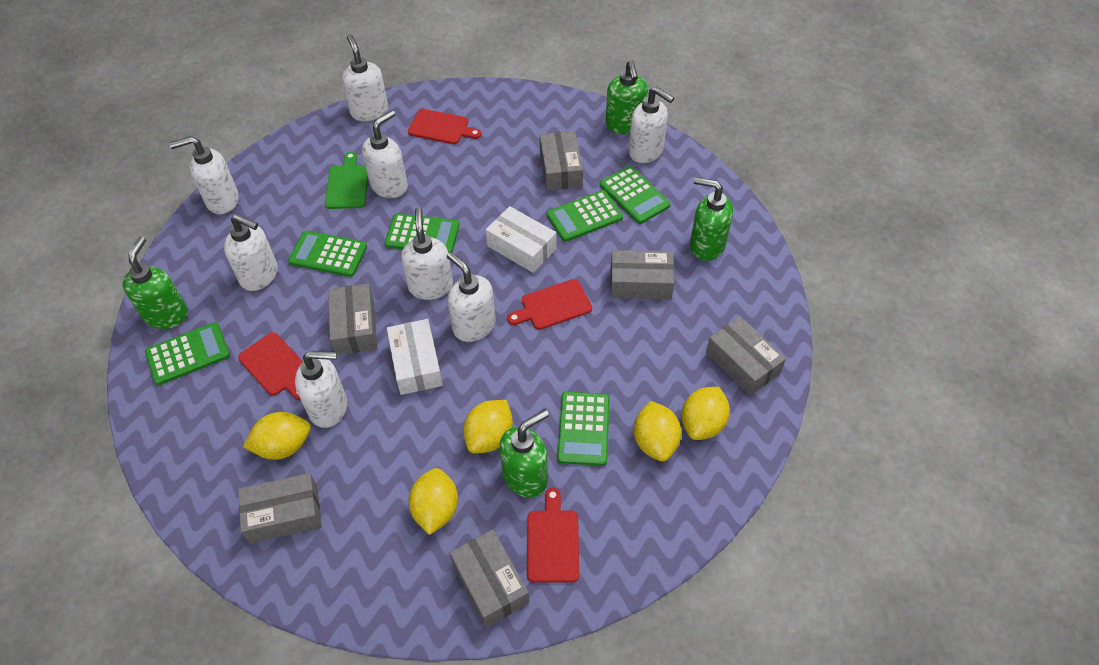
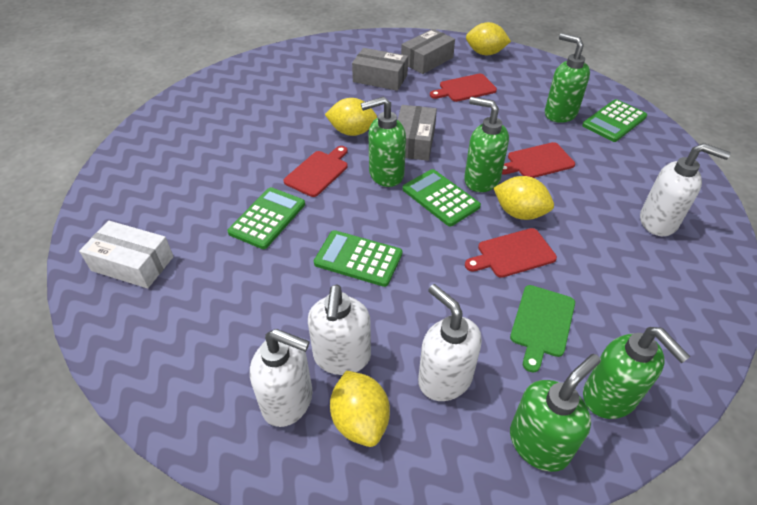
green calculator: 6 -> 4
green soap dispenser: 4 -> 5
grey box: 6 -> 3
white box: 2 -> 1
white soap dispenser: 8 -> 4
yellow lemon: 5 -> 4

